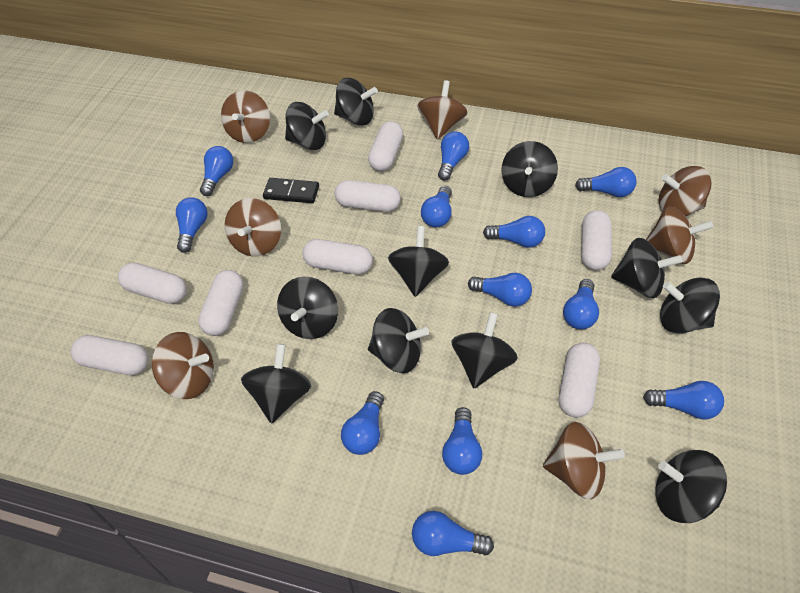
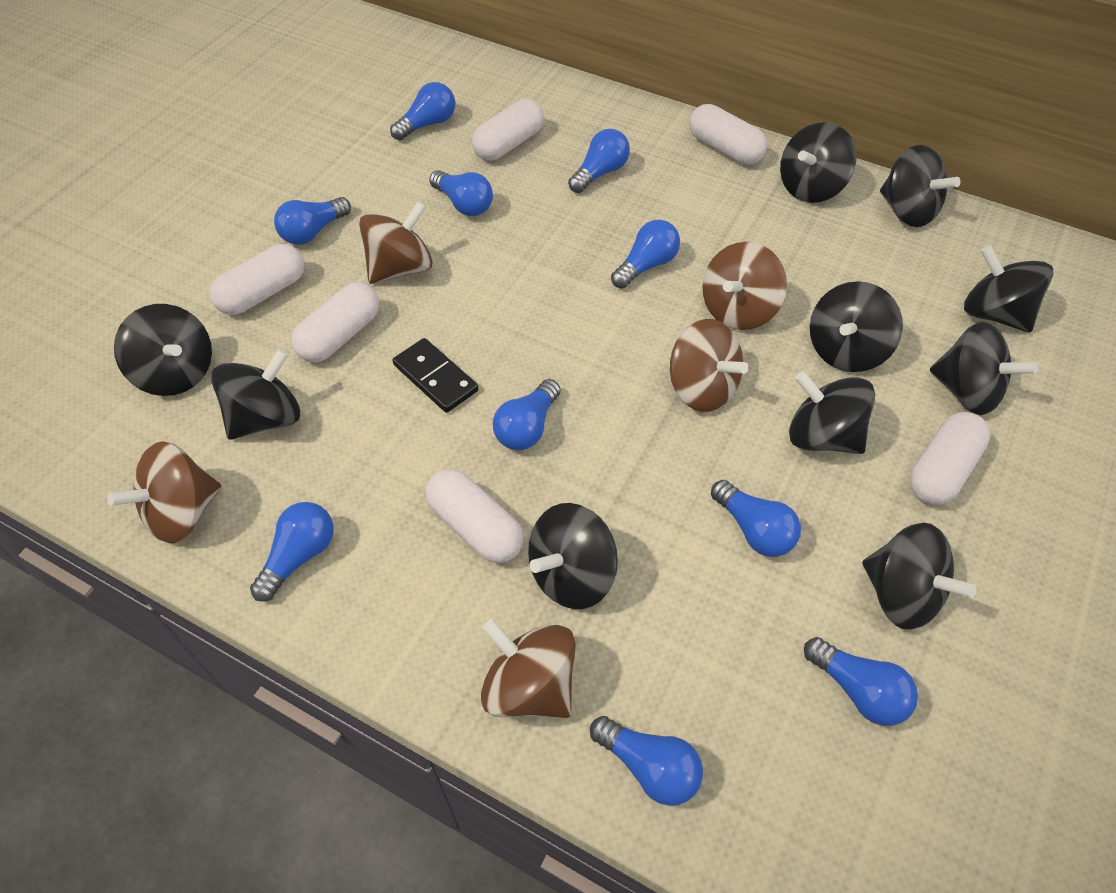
black spinning top: 11 -> 10
blue light bulb: 12 -> 10
brown spinning top: 7 -> 5
white capsule: 8 -> 6

